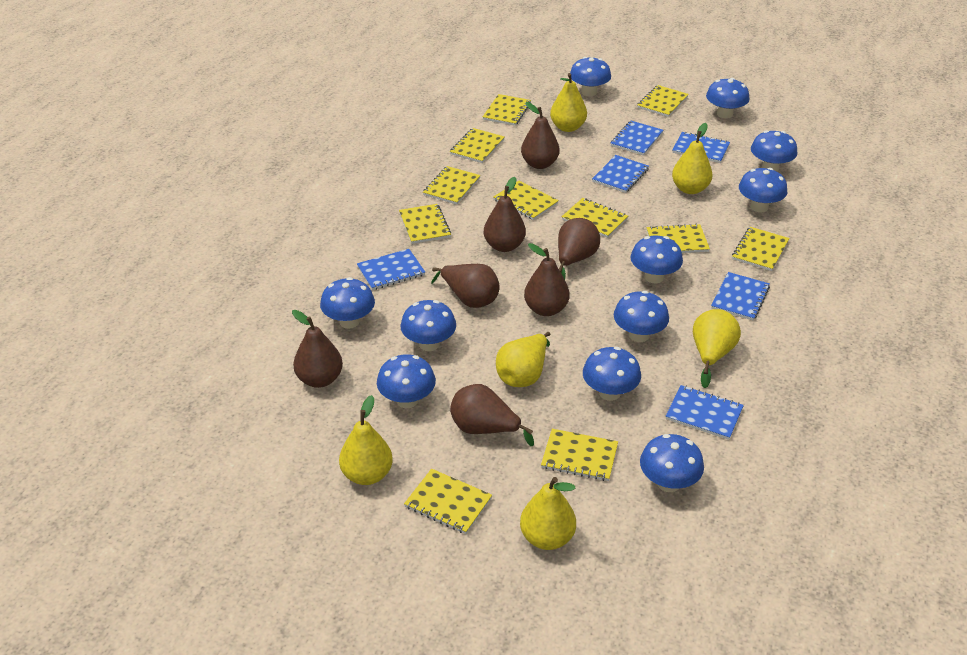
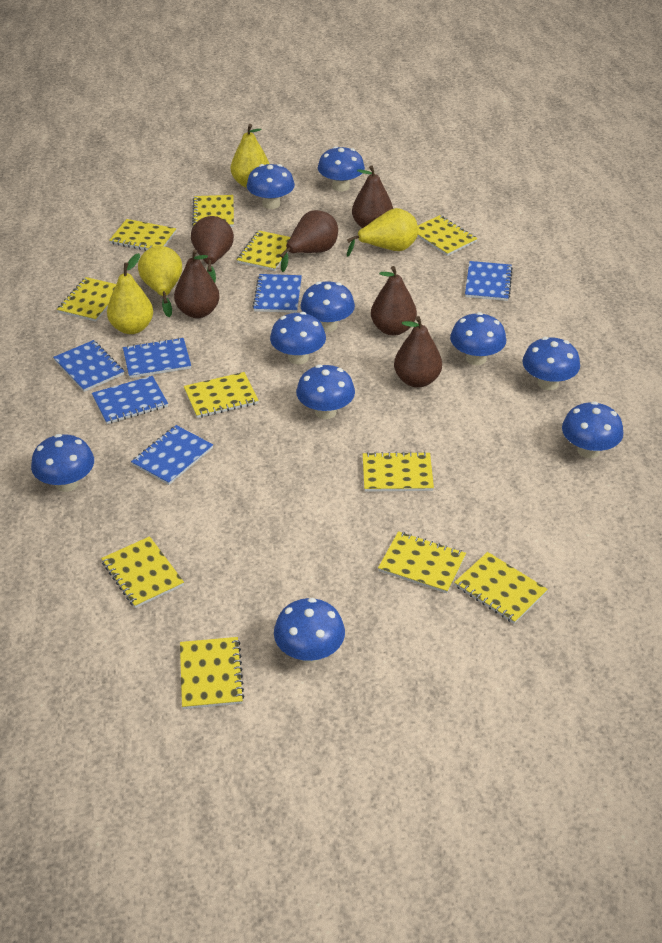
blue mushroom: 11 -> 10
brown pear: 7 -> 6
yellow pear: 6 -> 4

